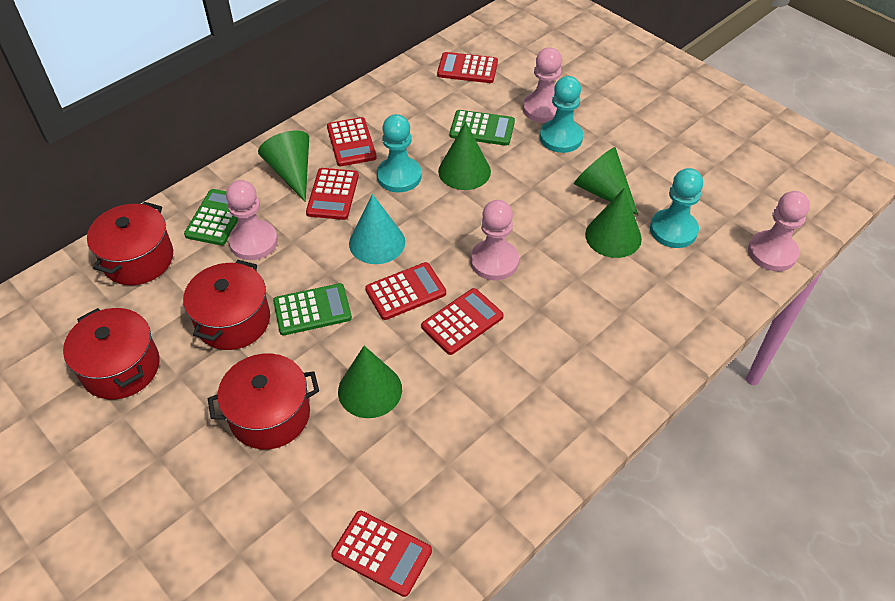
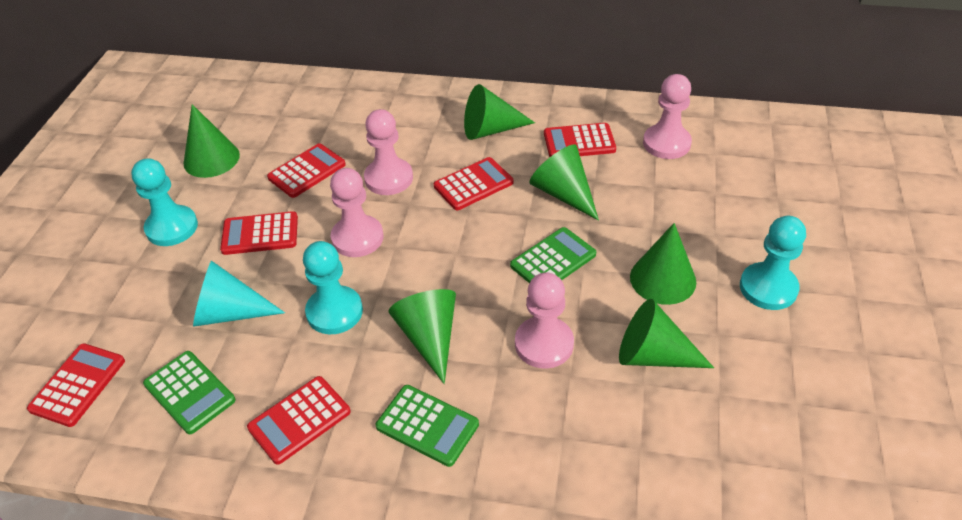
green cone: 5 -> 6
red pot: 4 -> 0

